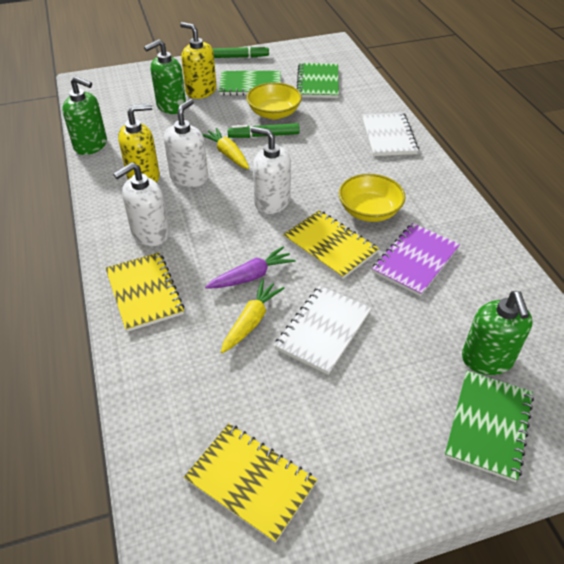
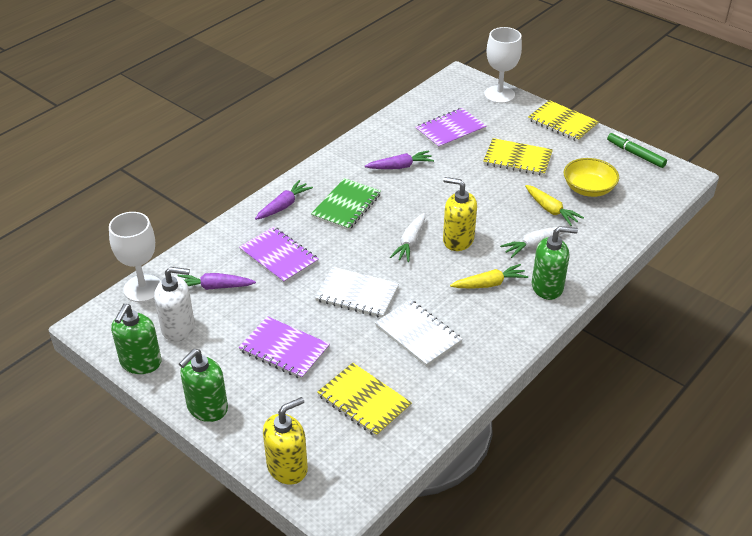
green marker: 2 -> 1
green notebook: 3 -> 1
purple carrot: 1 -> 3
purple notebook: 1 -> 3
white carrot: 0 -> 2
white goblet: 0 -> 2
white soap dispenser: 3 -> 1
yellow bowl: 2 -> 1

